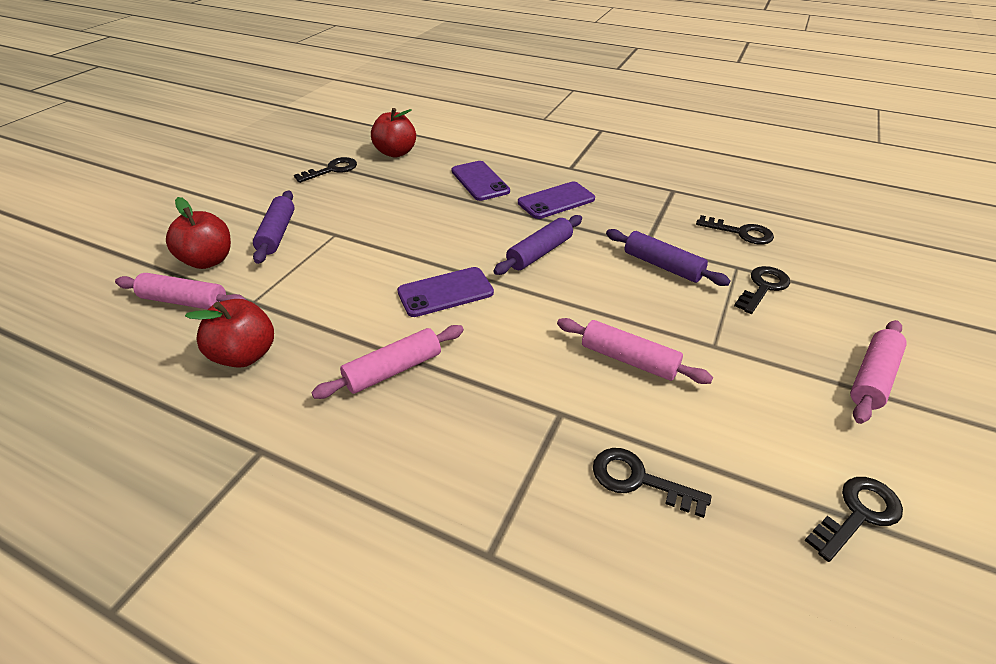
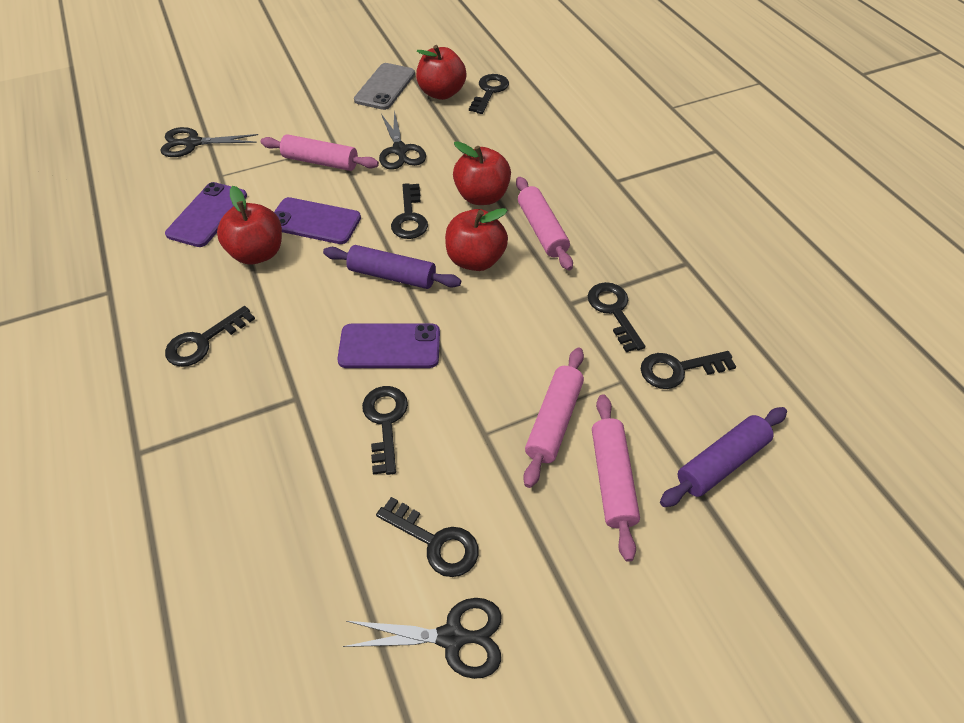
black key: 5 -> 7
black scissors: 0 -> 3
grey phone: 0 -> 1
purple rolling pin: 3 -> 2
red apple: 3 -> 4

